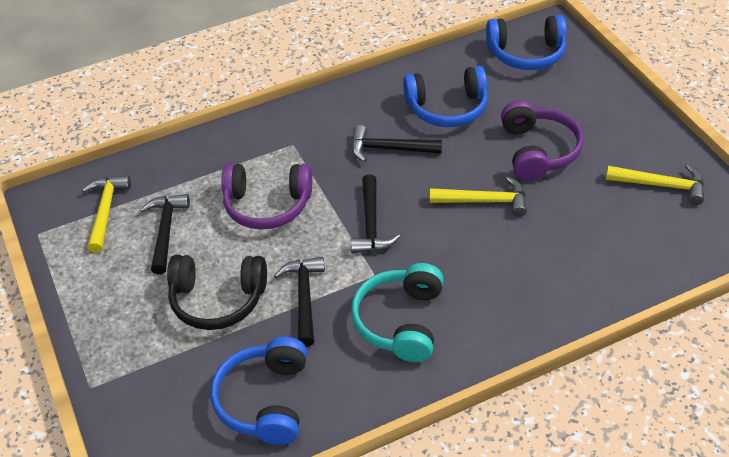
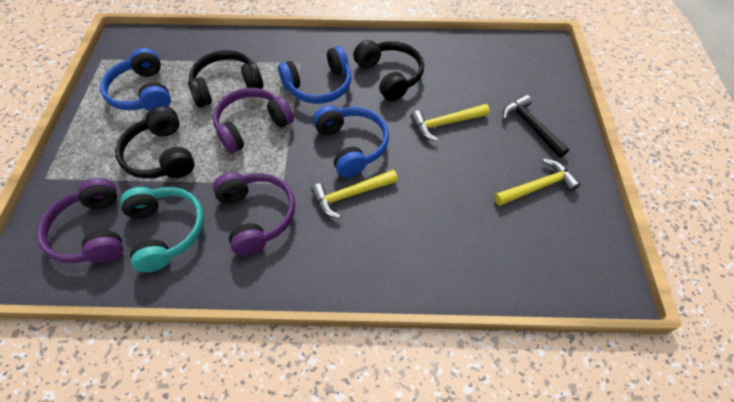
black hammer: 4 -> 1
black headphones: 1 -> 3
purple headphones: 2 -> 3

